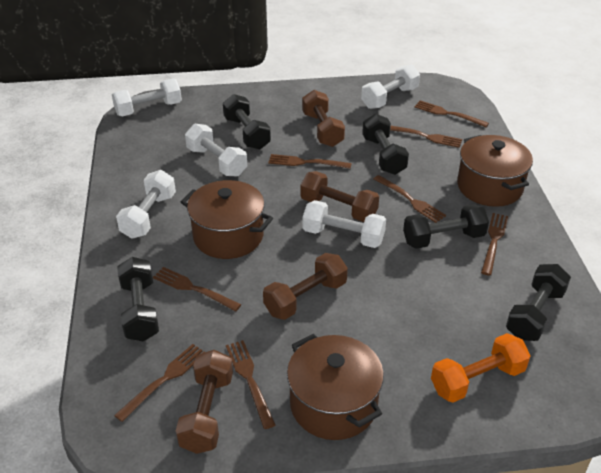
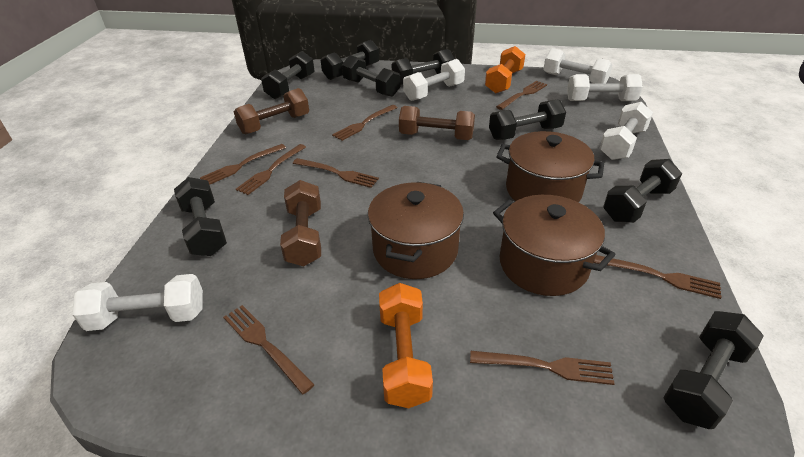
black dumbbell: 5 -> 8
brown dumbbell: 4 -> 3
orange dumbbell: 1 -> 2

